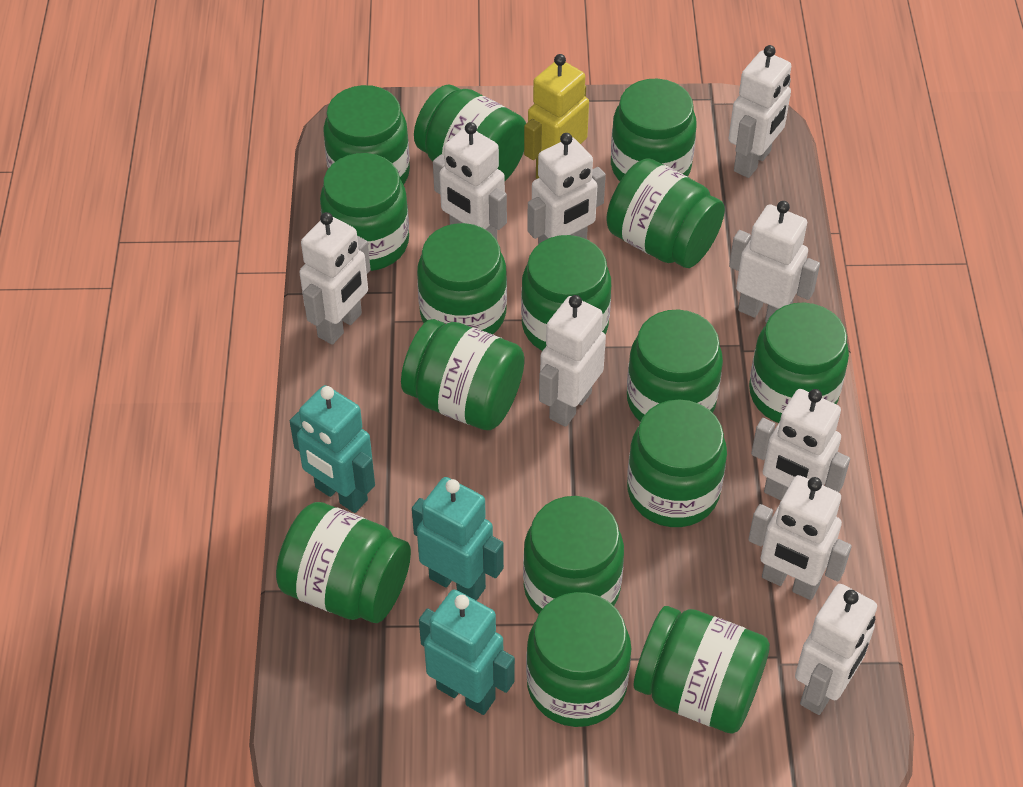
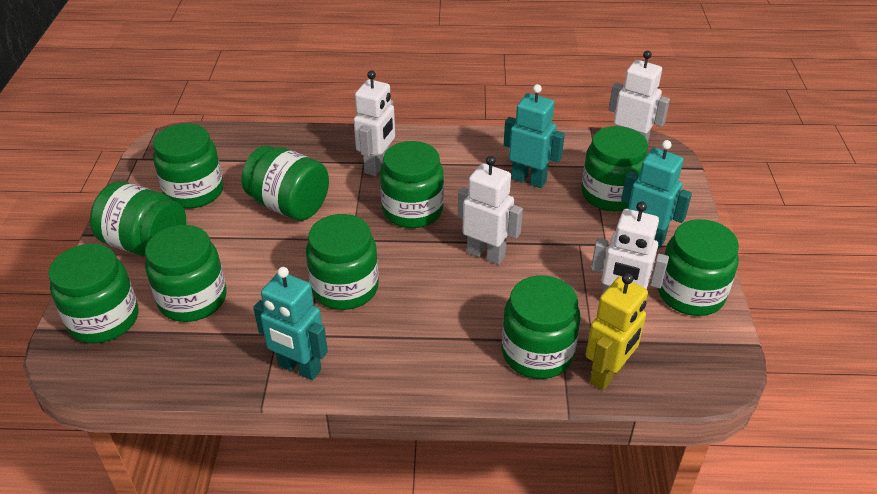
green jar: 15 -> 10
white robot: 9 -> 4

